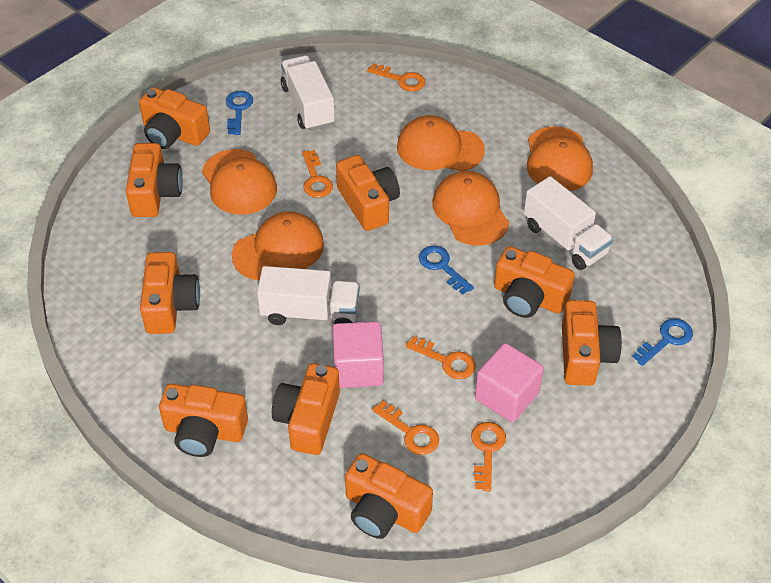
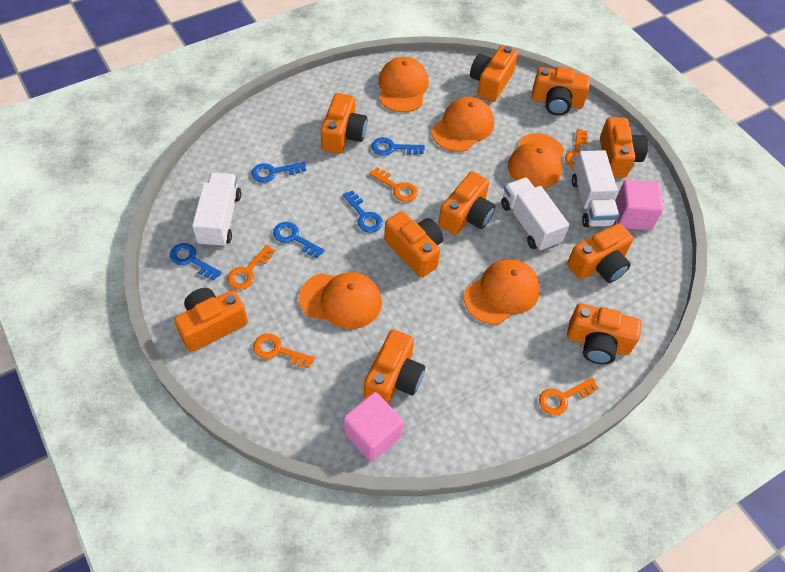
blue key: 3 -> 5
orange camera: 9 -> 10

